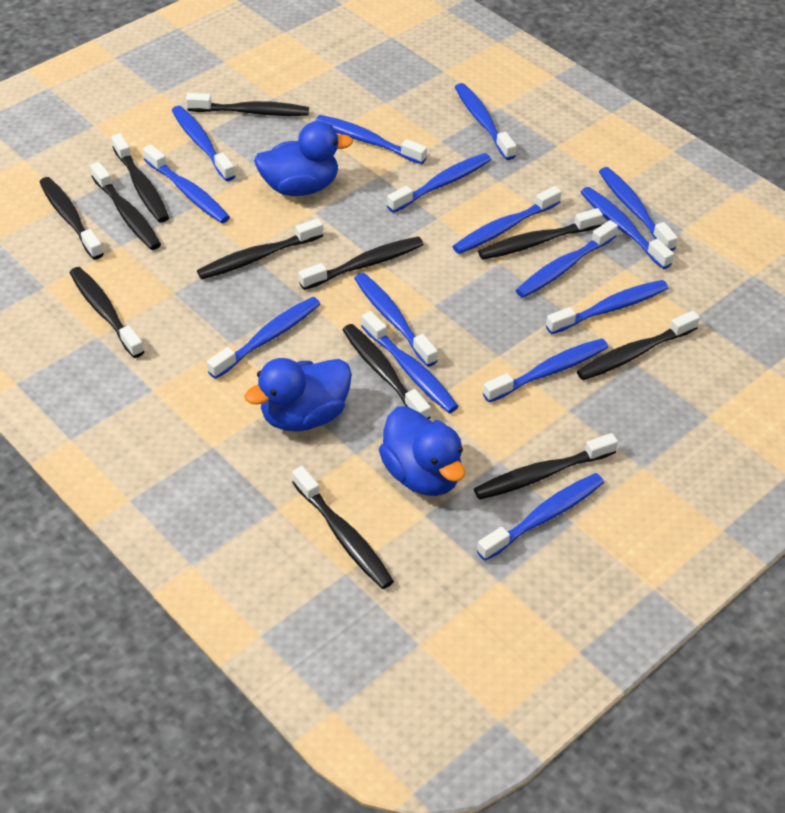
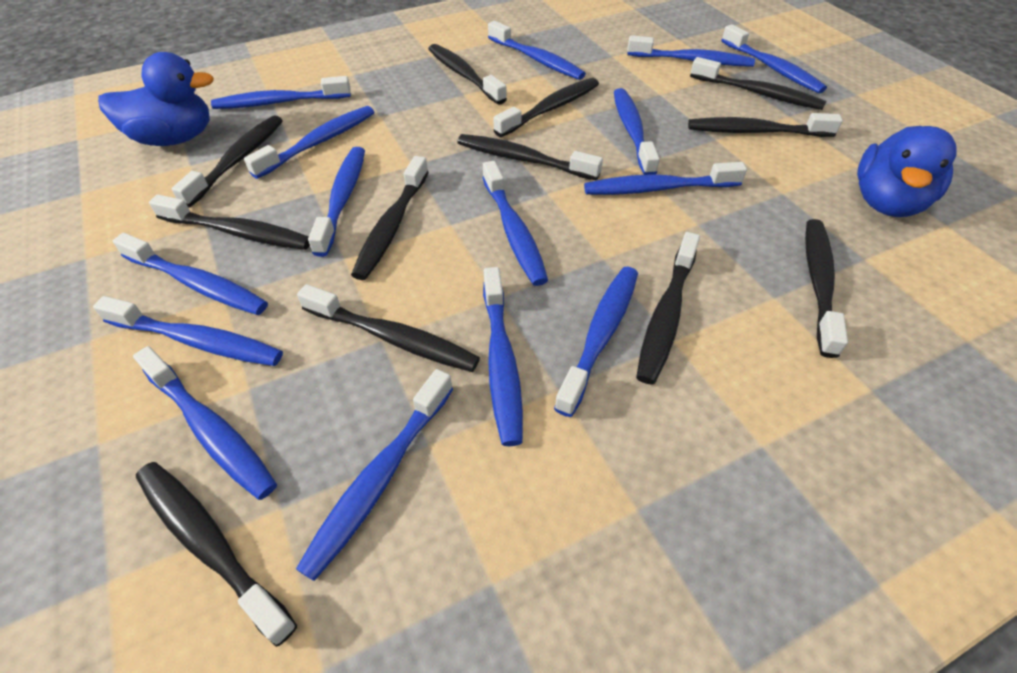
blue duck: 3 -> 2

